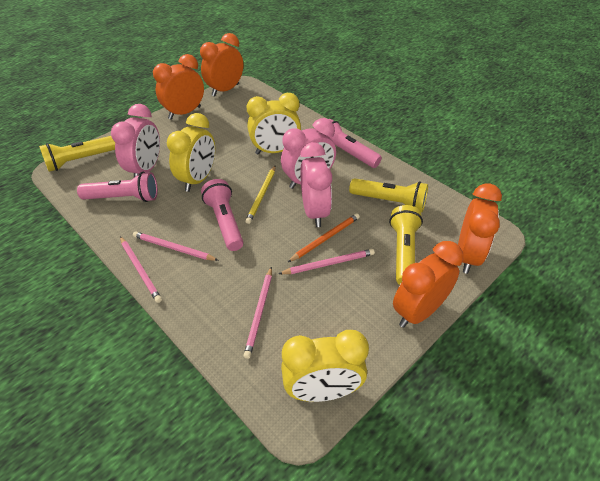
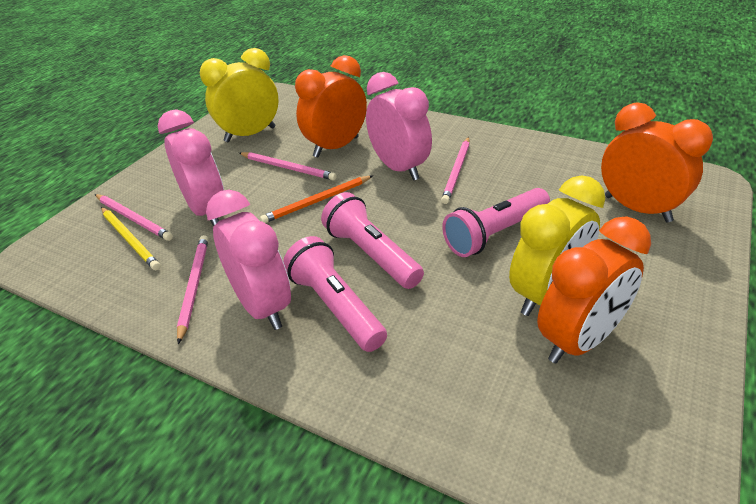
orange clock: 4 -> 3
yellow clock: 3 -> 2
yellow flashlight: 3 -> 0

